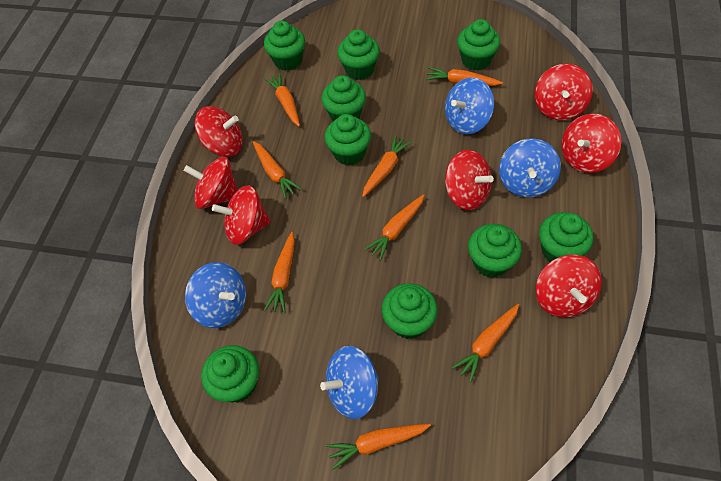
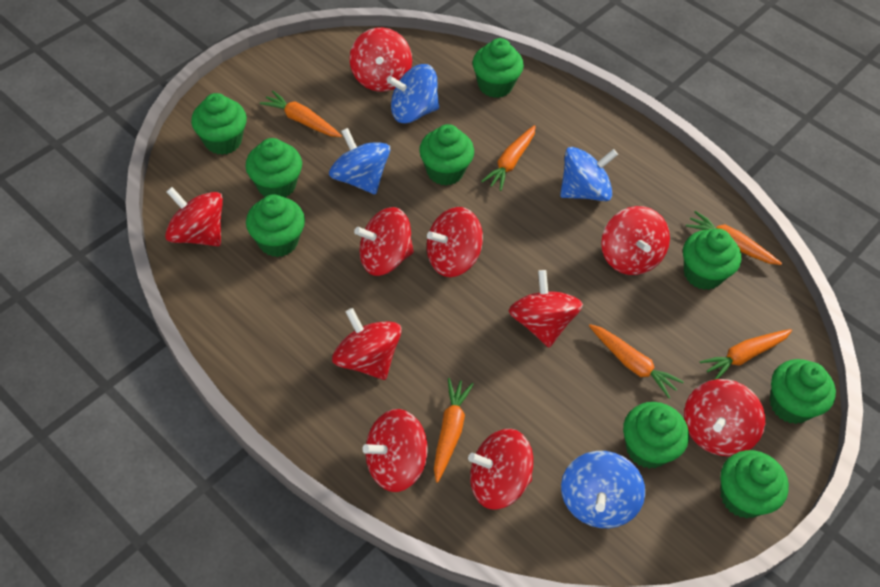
orange carrot: 8 -> 6
red spinning top: 7 -> 10

